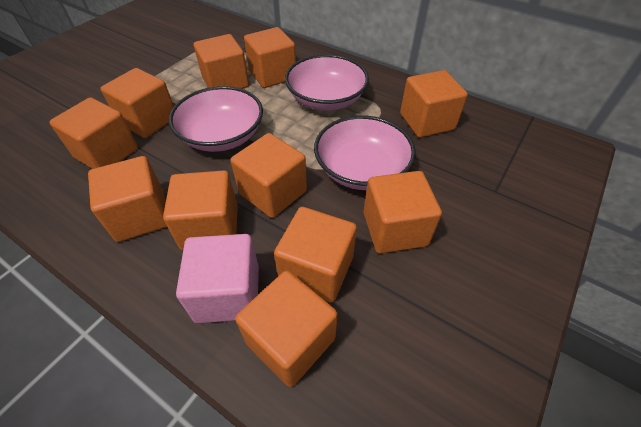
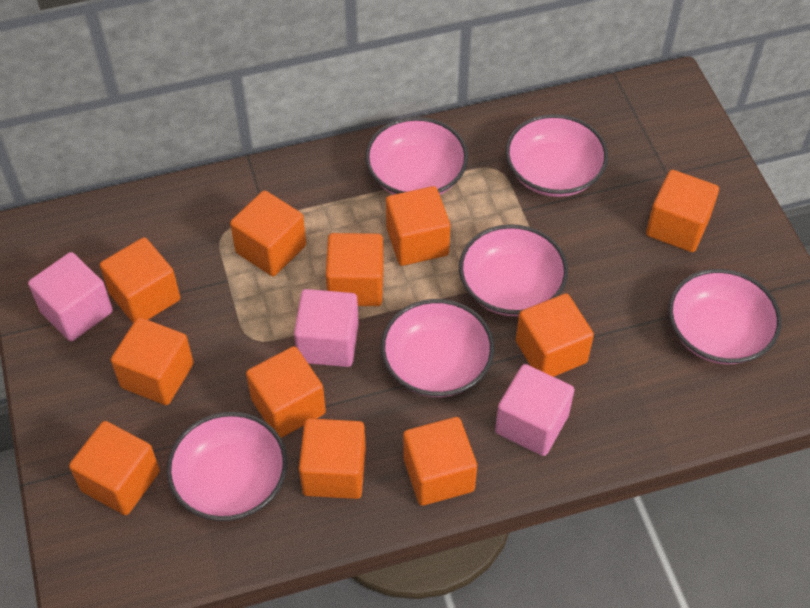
pink bowl: 3 -> 6
pink cube: 1 -> 3

